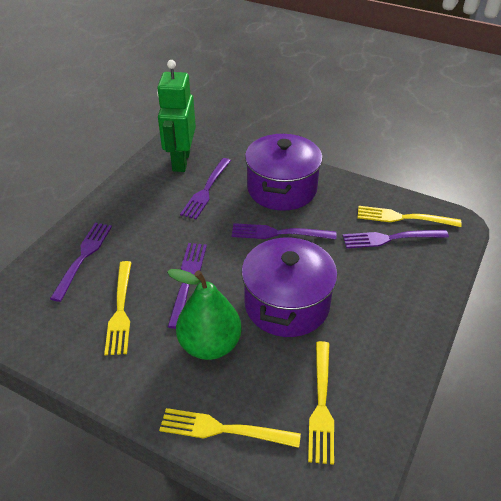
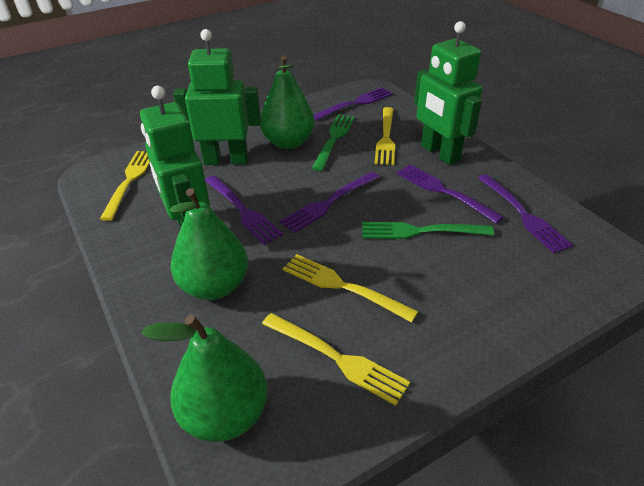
green fork: 0 -> 2
green pear: 1 -> 3
green robot: 1 -> 3
purple pot: 2 -> 0

